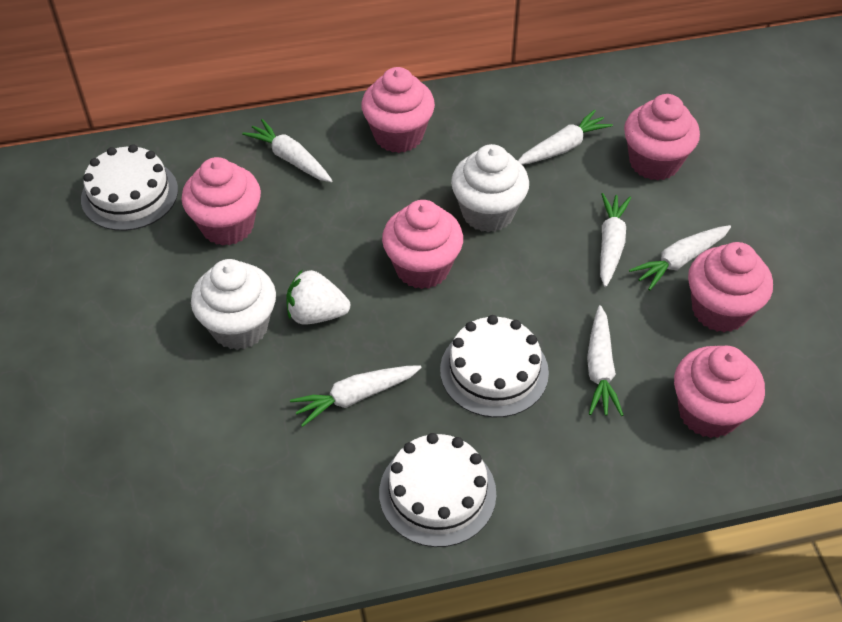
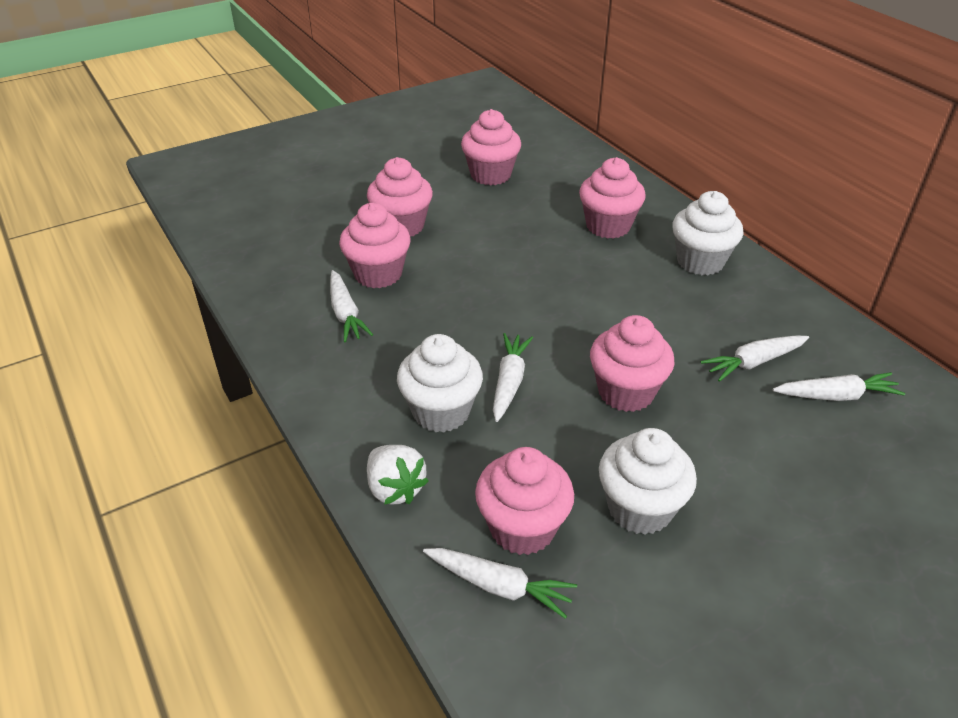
white cake: 3 -> 0
white carrot: 6 -> 5
white cupcake: 2 -> 3

